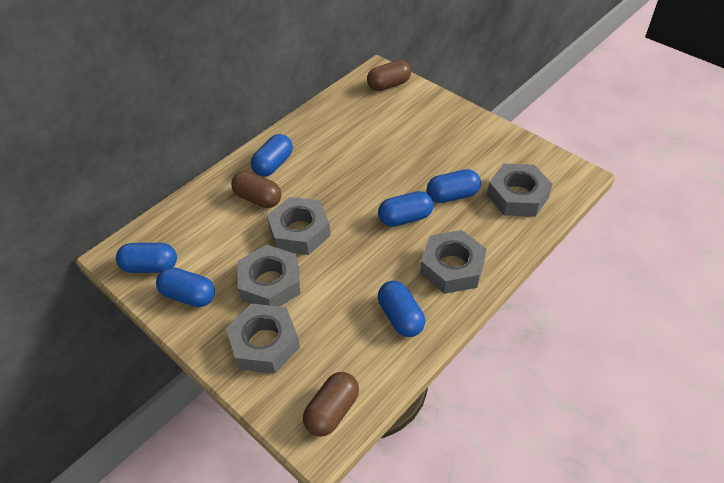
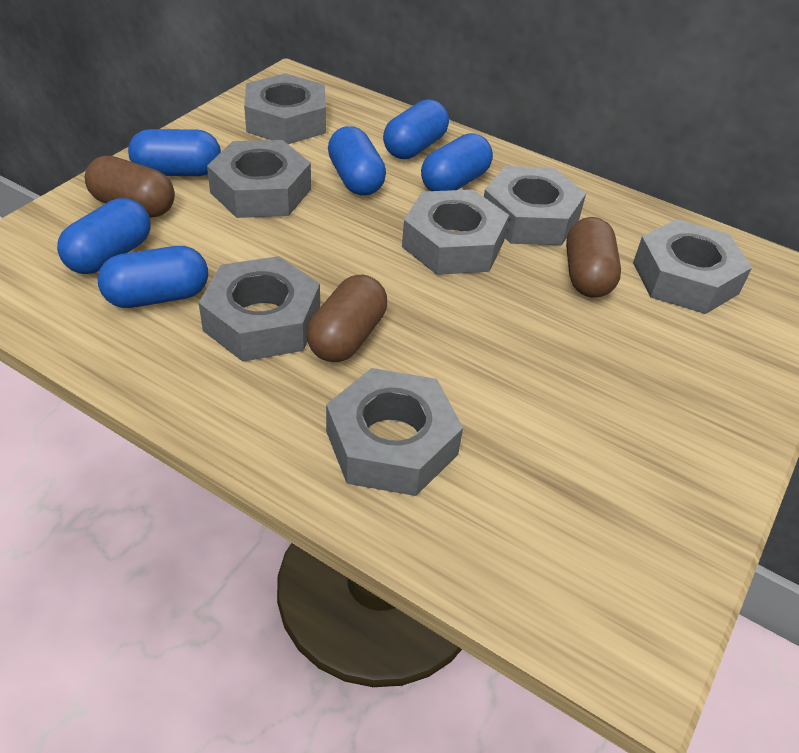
grey nut: 5 -> 7

